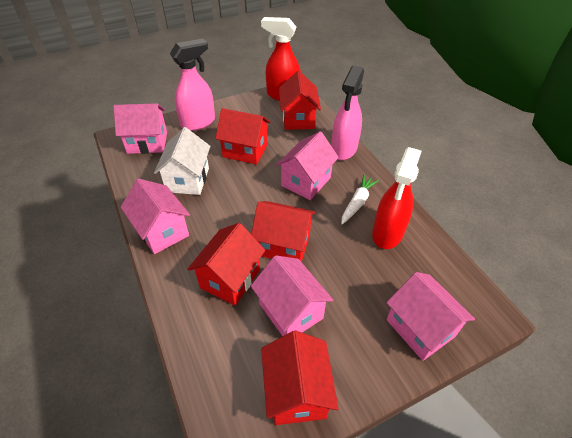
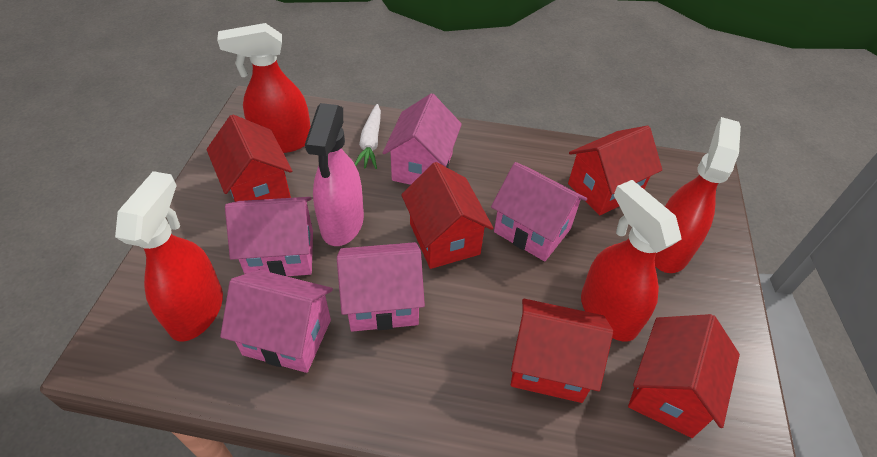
pink spray bottle: 2 -> 1
red spray bottle: 2 -> 4
white house: 1 -> 0

